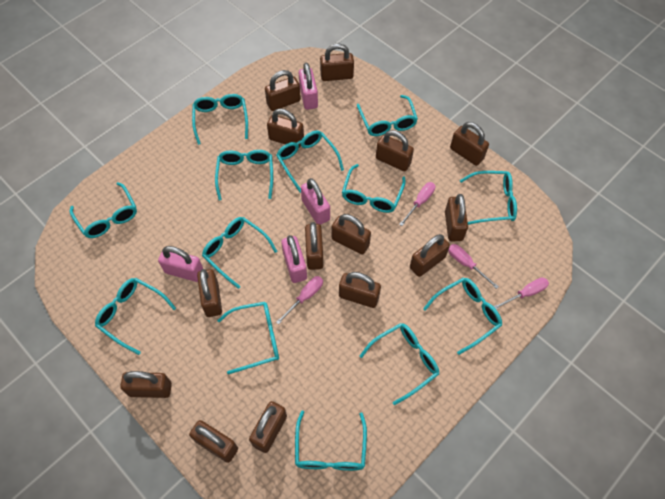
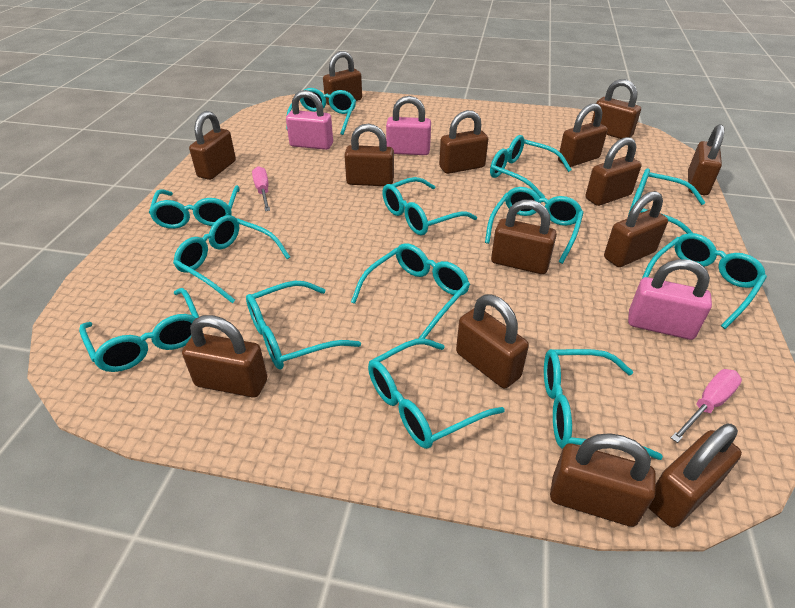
pink padlock: 4 -> 3
pink screwdriver: 4 -> 2

